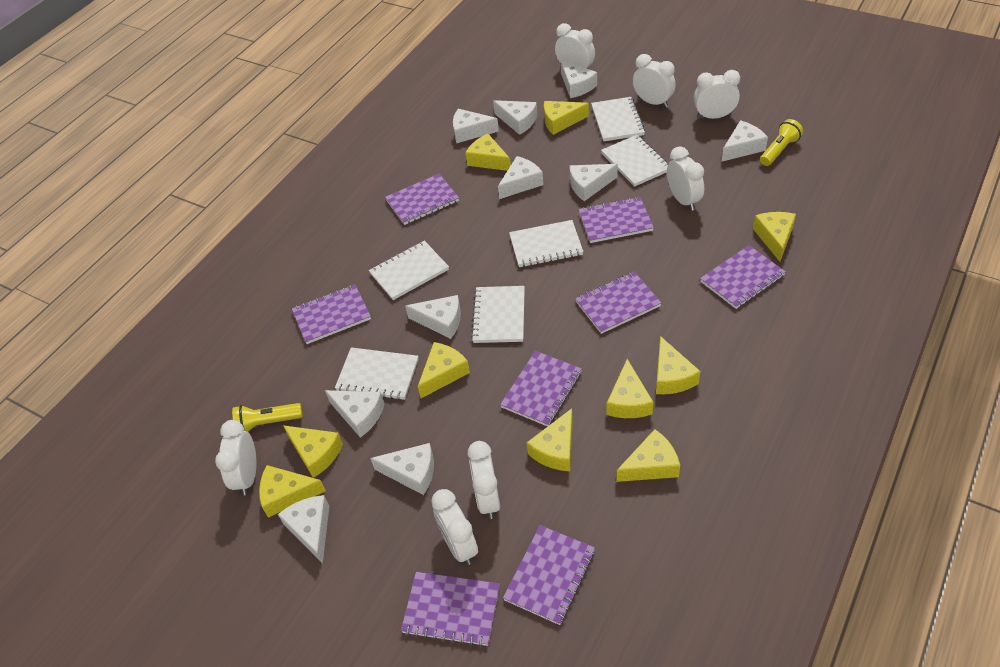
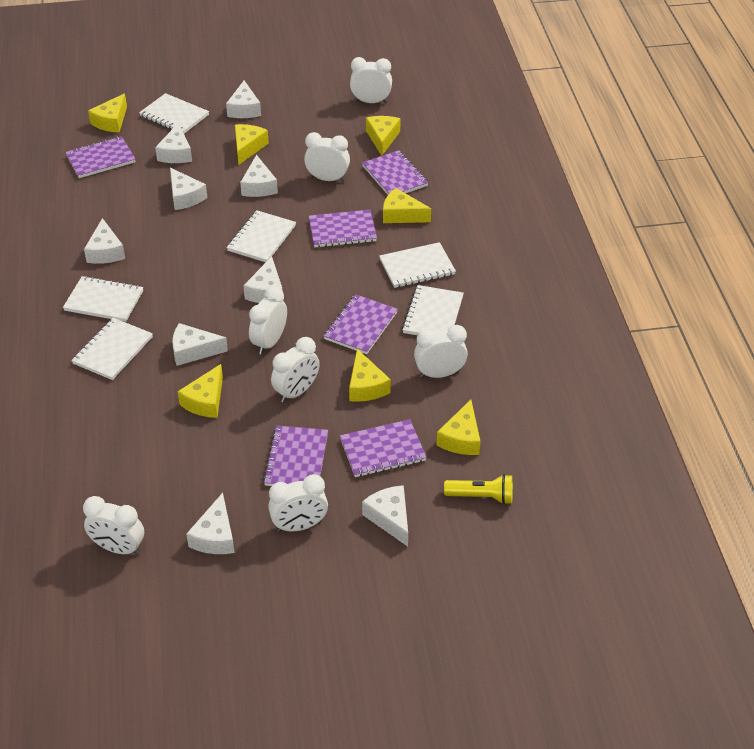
purple notebook: 8 -> 6
white cheese: 10 -> 9
yellow cheese: 10 -> 7
yellow flashlight: 2 -> 1

